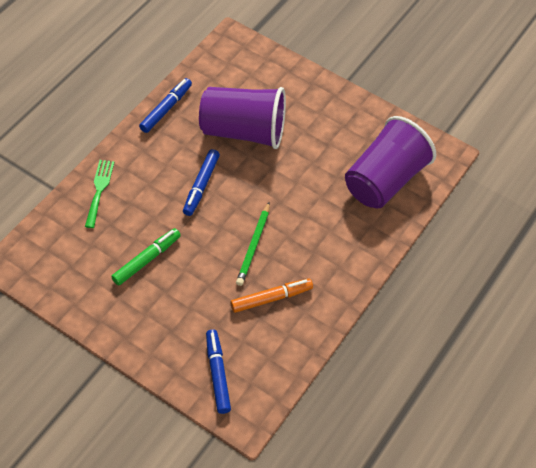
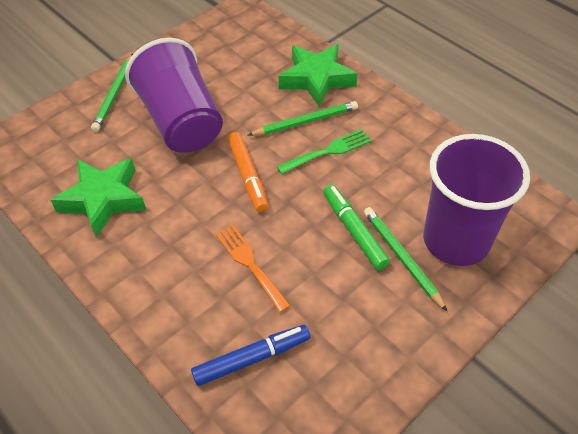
blue marker: 3 -> 1
green pencil: 1 -> 3
green star: 0 -> 2
orange fork: 0 -> 1

